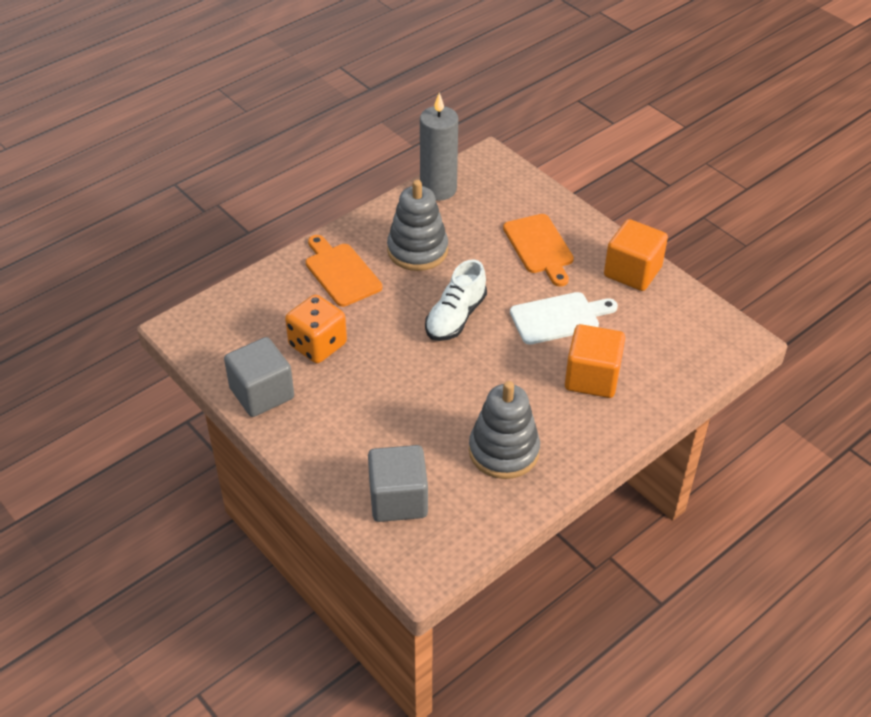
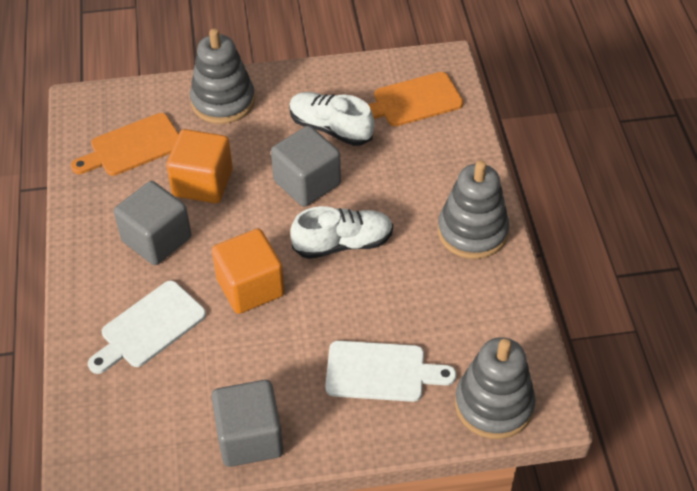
grey candle: 1 -> 0
grey cube: 2 -> 3
grey stacking toy: 2 -> 3
orange dice: 1 -> 0
white cutting board: 1 -> 2
white shoe: 1 -> 2

